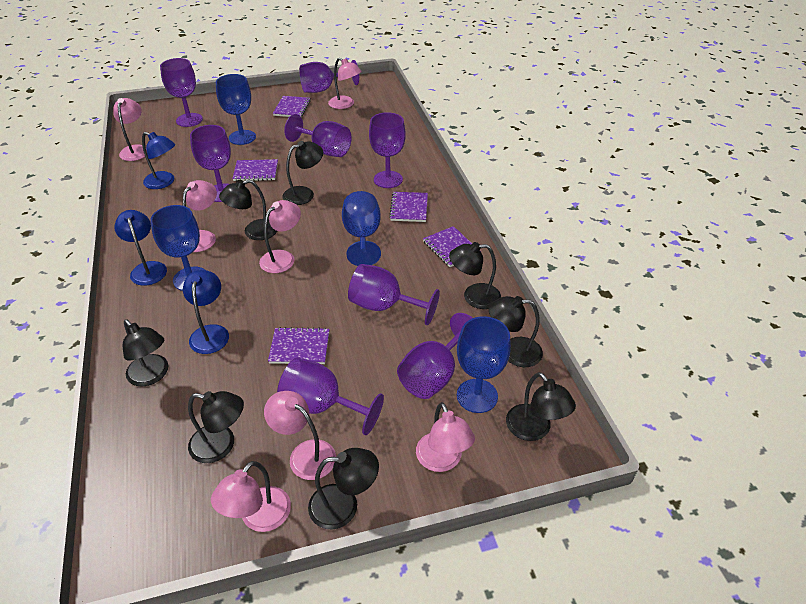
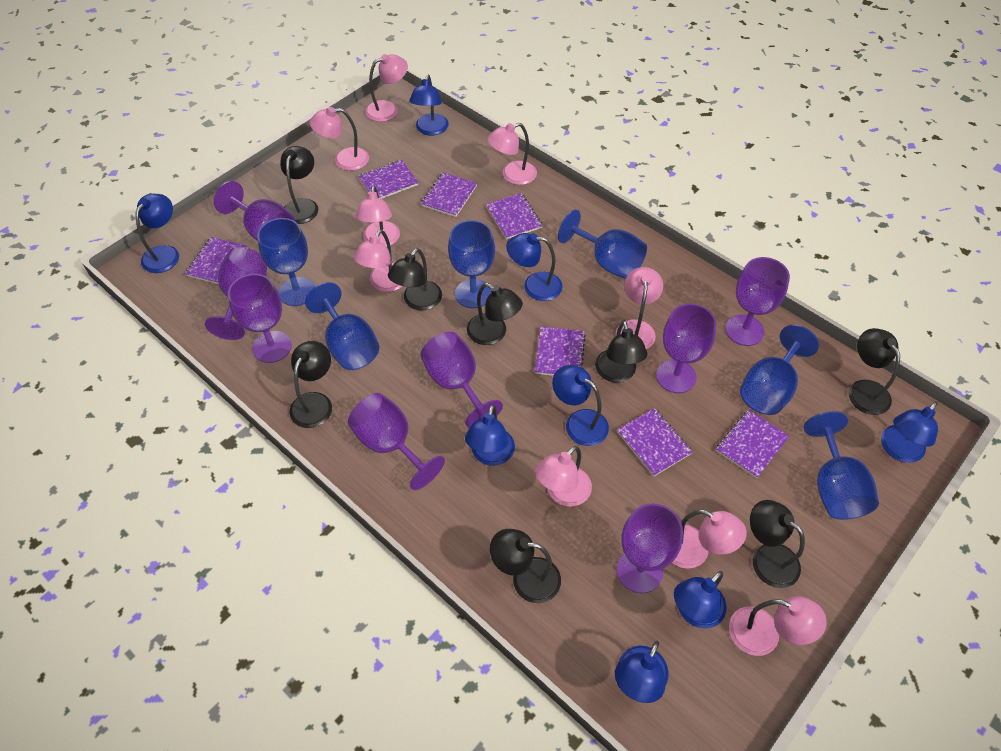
blue goblet: 4 -> 6
blue lamp: 3 -> 8
pink lamp: 7 -> 9
purple notebook: 5 -> 7

